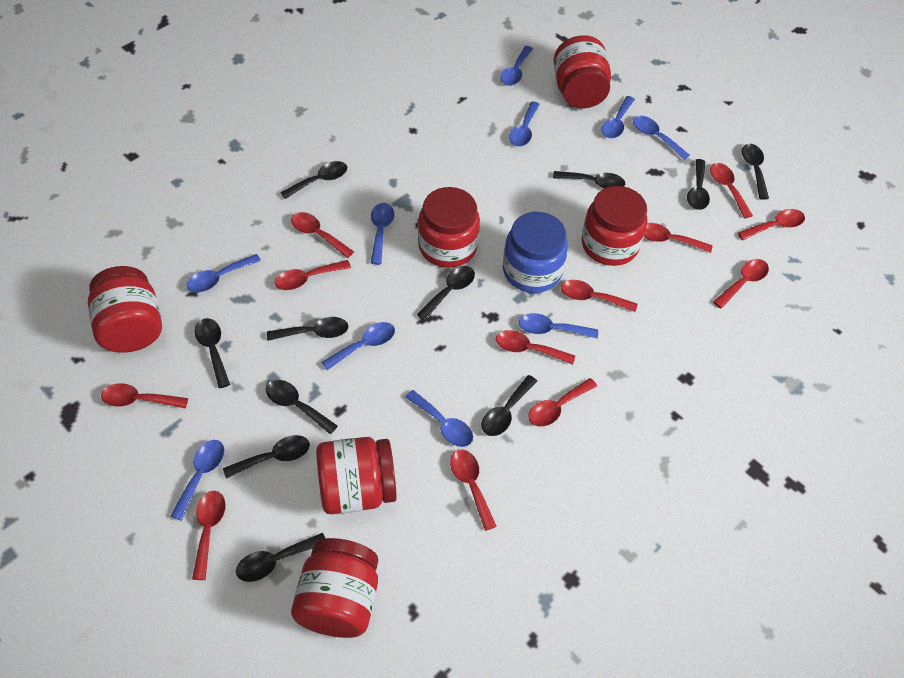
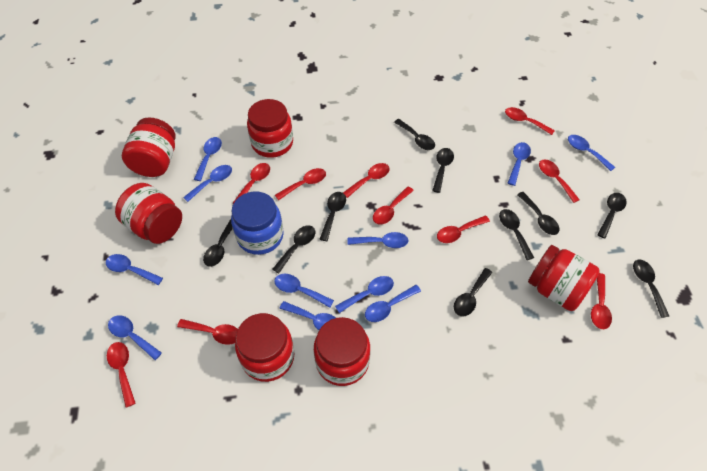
black spoon: 11 -> 10
blue spoon: 10 -> 11
red spoon: 12 -> 10

